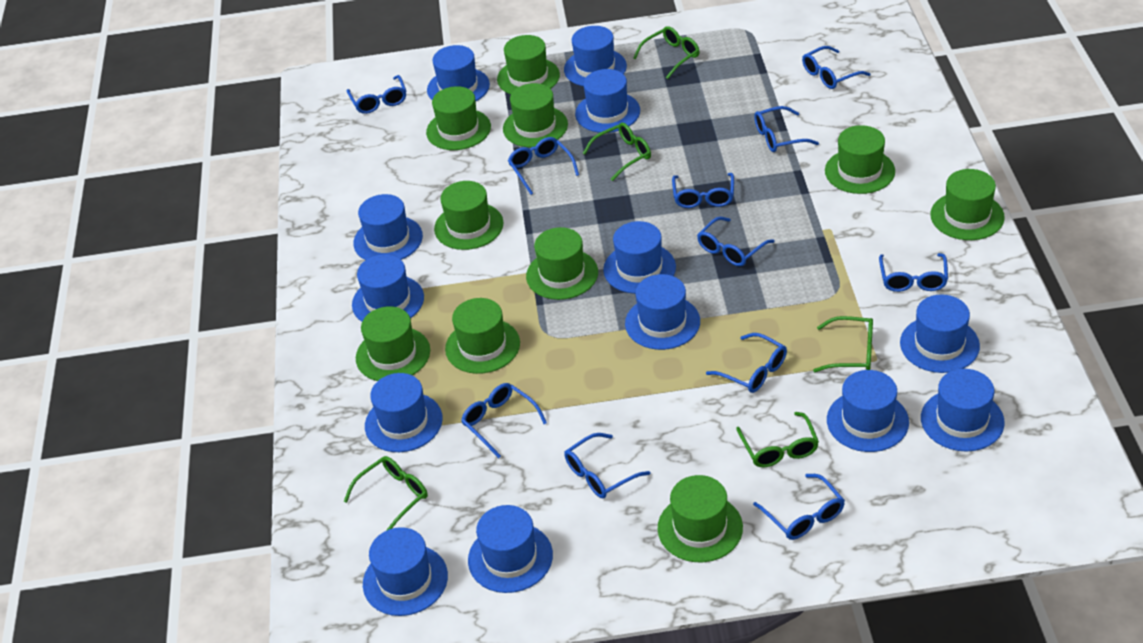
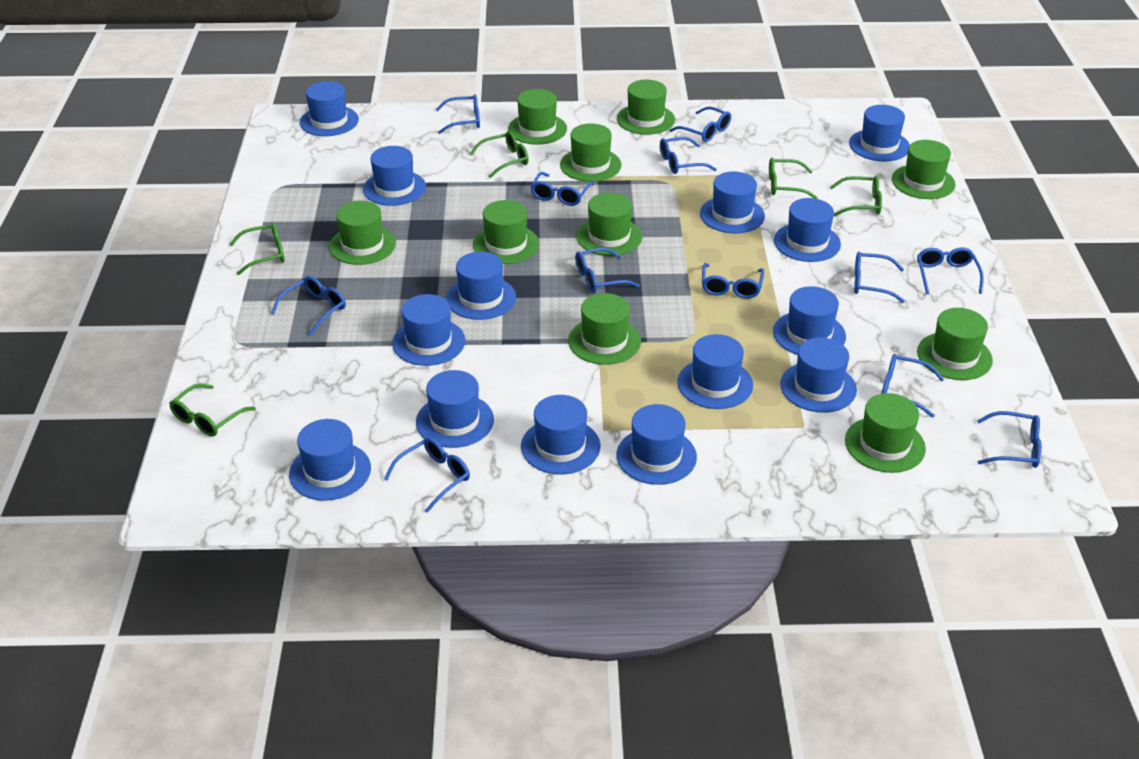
blue glasses: 11 -> 12
blue hat: 13 -> 14

